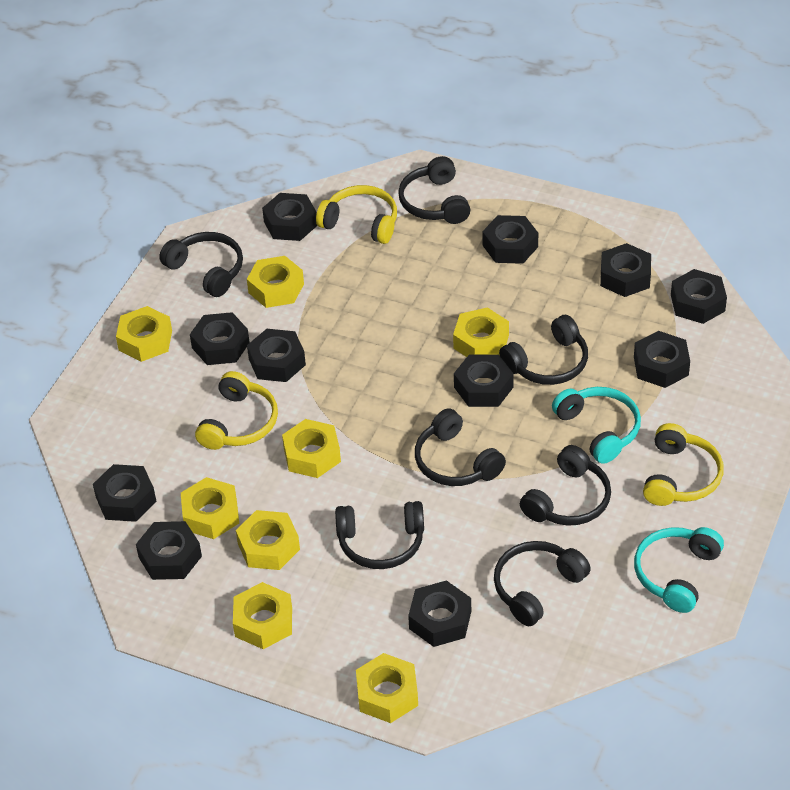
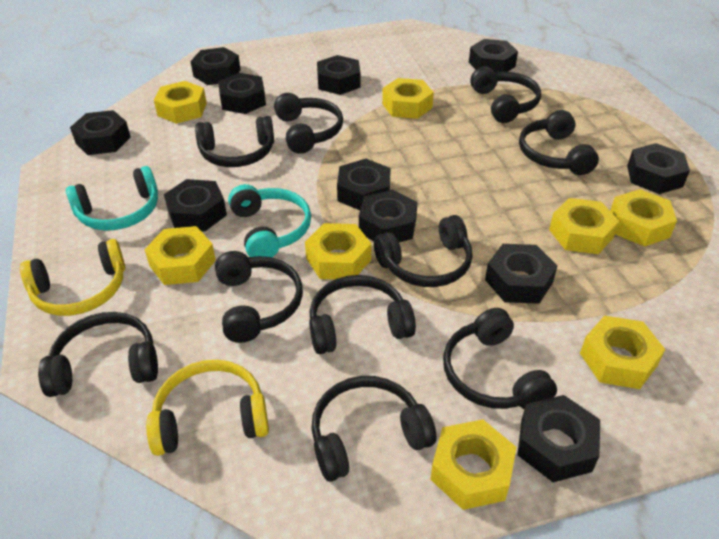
black headphones: 7 -> 10
yellow headphones: 3 -> 2

